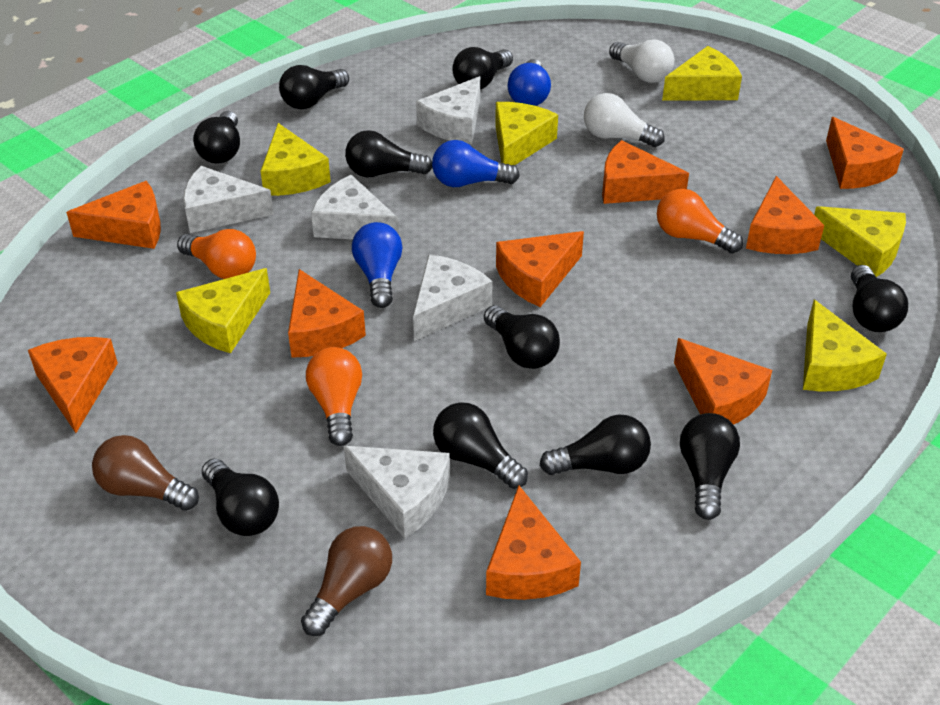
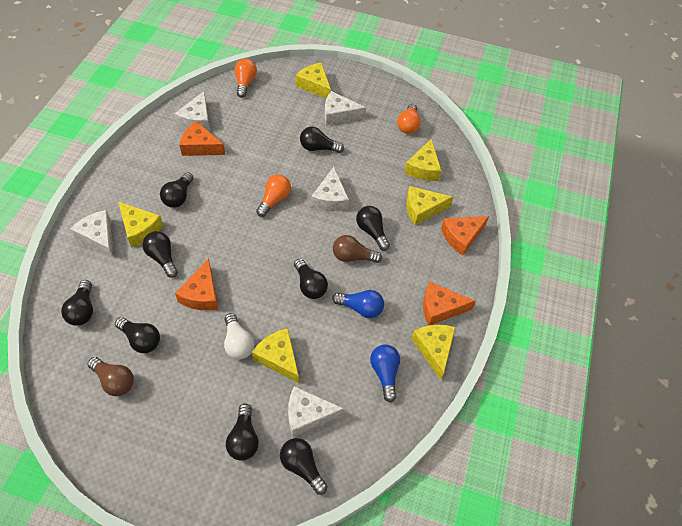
black light bulb: 10 -> 9
blue light bulb: 3 -> 2
orange cheese: 9 -> 4
white light bulb: 2 -> 1

